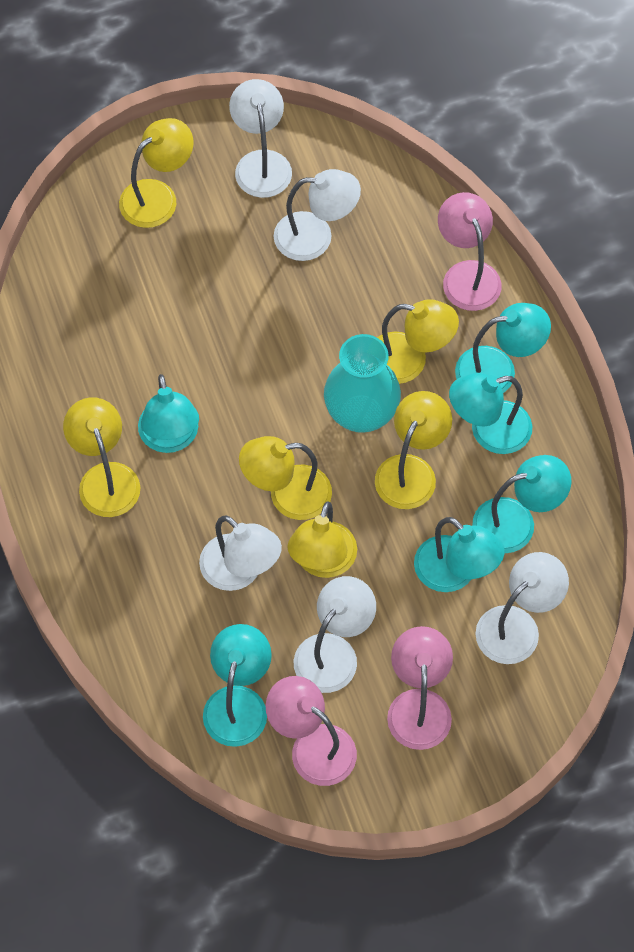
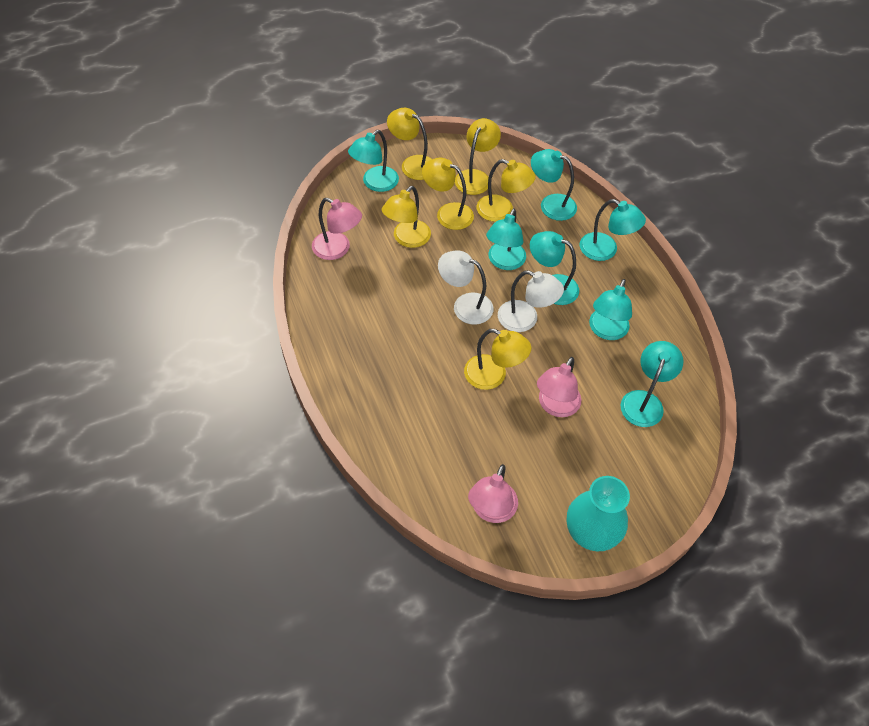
turquoise lamp: 6 -> 7
white lamp: 5 -> 2

